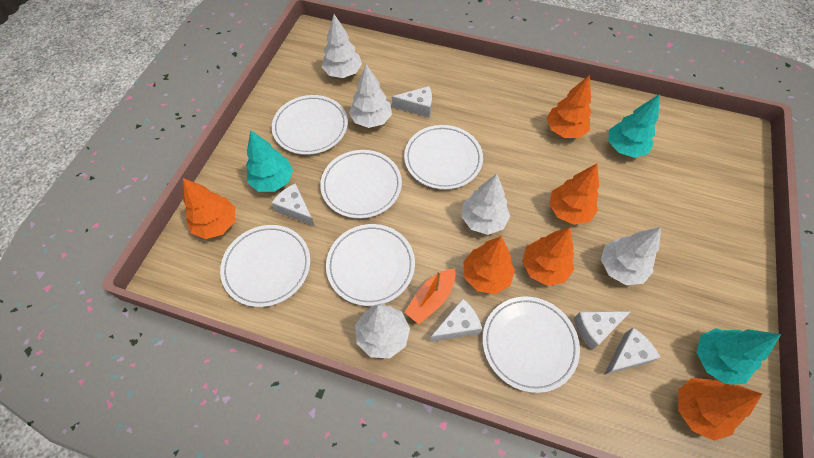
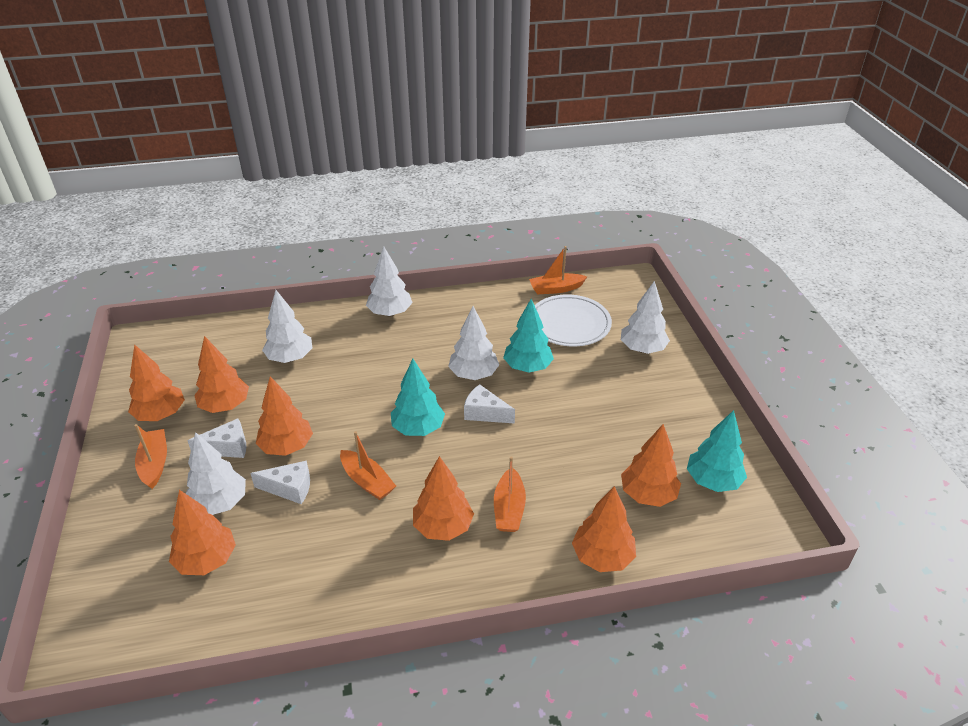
orange boat: 1 -> 4
orange tree: 6 -> 7
white cheese: 5 -> 3
white plate: 6 -> 1

